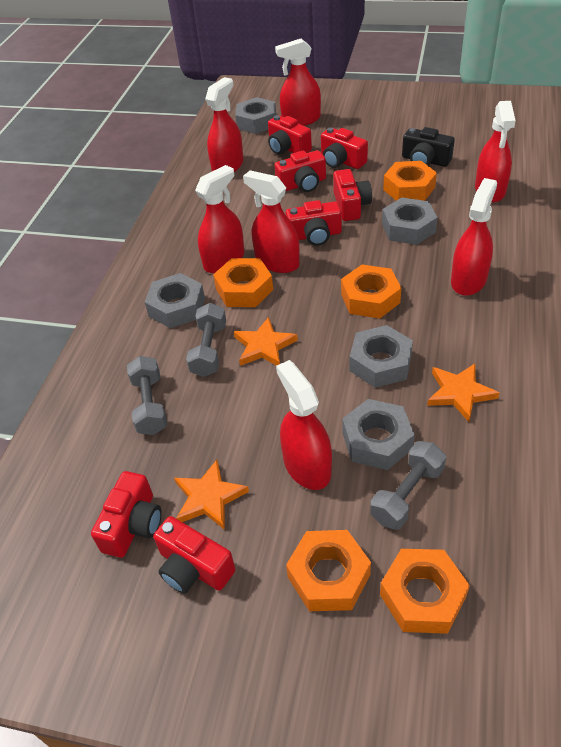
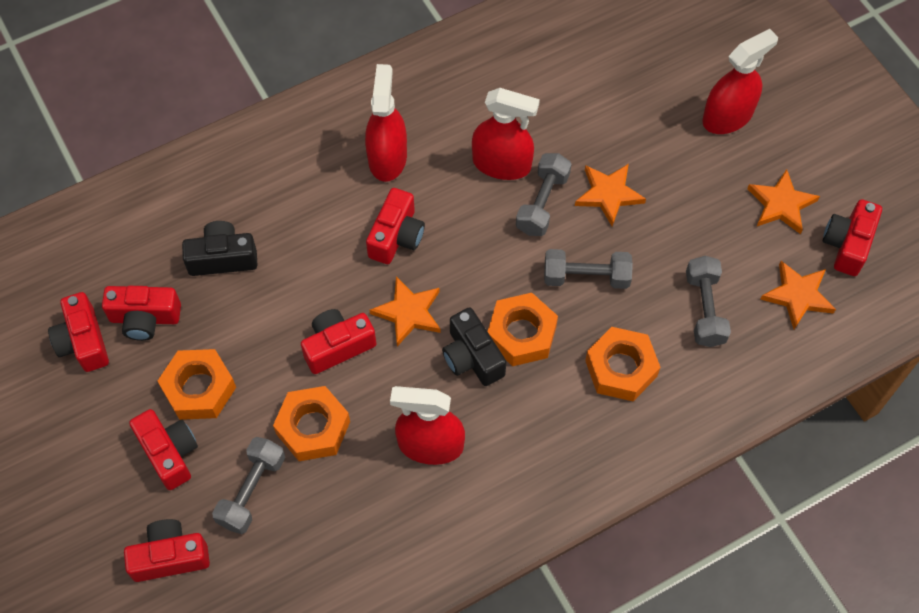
black camera: 1 -> 2
grey dumbbell: 3 -> 4
grey nut: 5 -> 0
orange nut: 5 -> 4
orange star: 3 -> 4
red spray bottle: 7 -> 4

